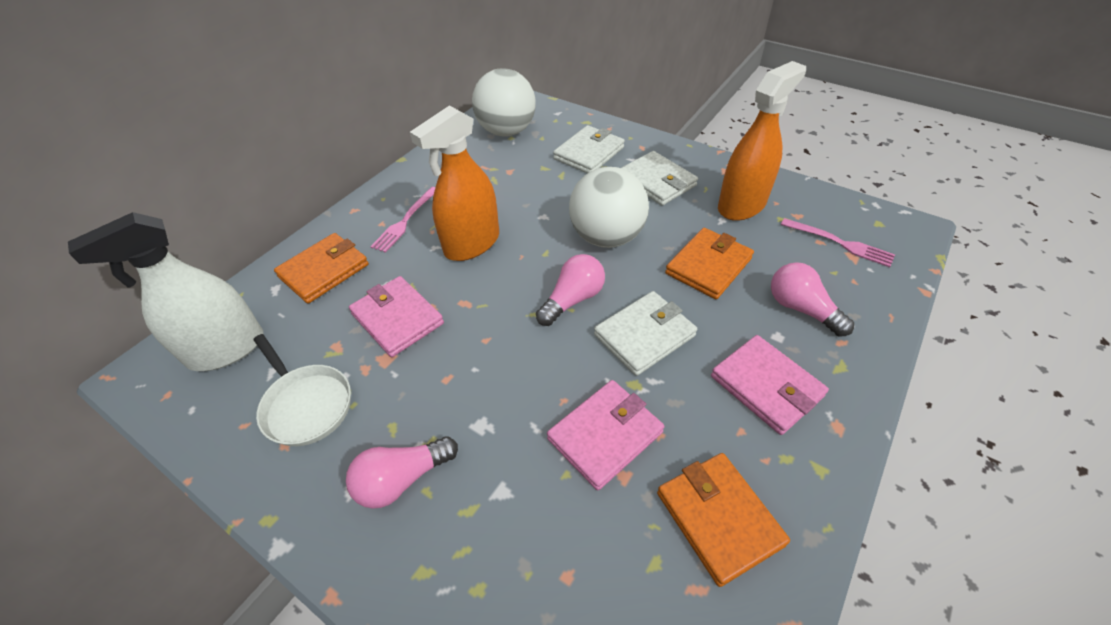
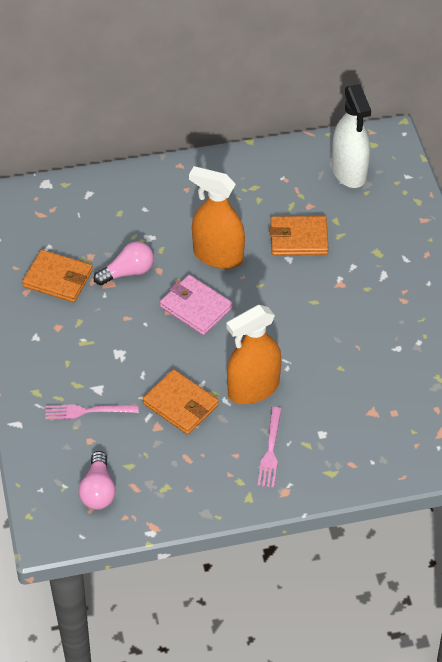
pink light bulb: 3 -> 2
pink wallet: 3 -> 1
white ball: 2 -> 0
white pan: 1 -> 0
white wallet: 3 -> 0

